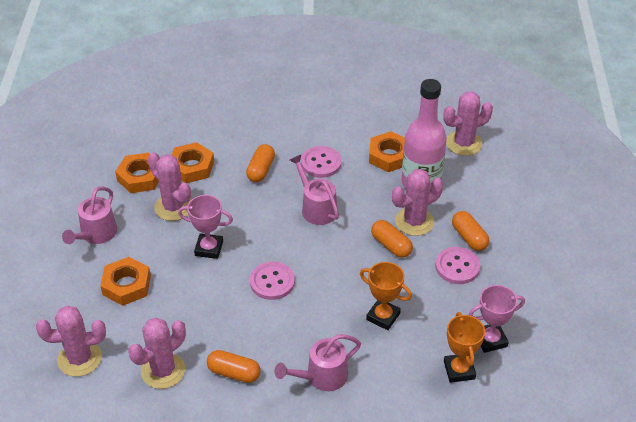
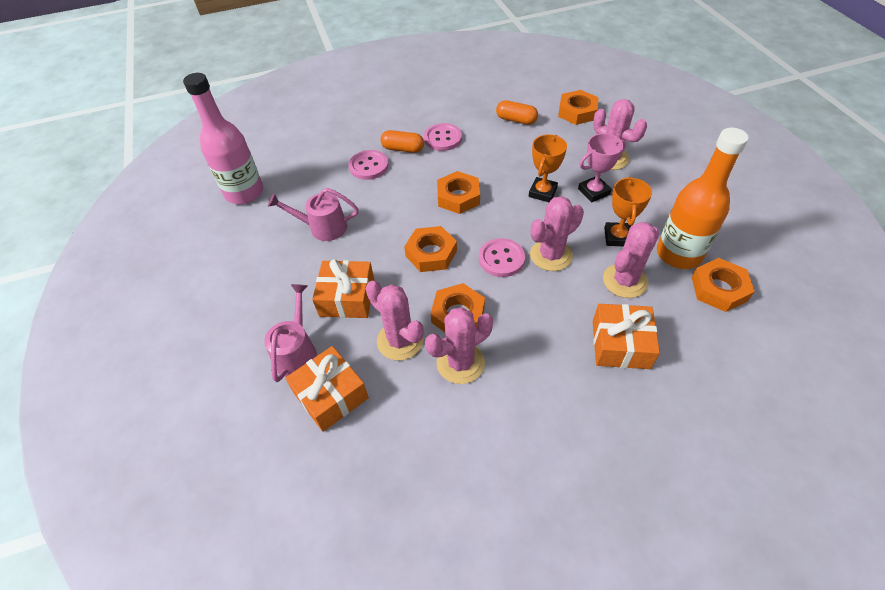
orange bottle: 0 -> 1
orange capsule: 4 -> 2
orange gift: 0 -> 3
orange nut: 4 -> 5
pink trophy: 2 -> 1
pink watering can: 3 -> 2

